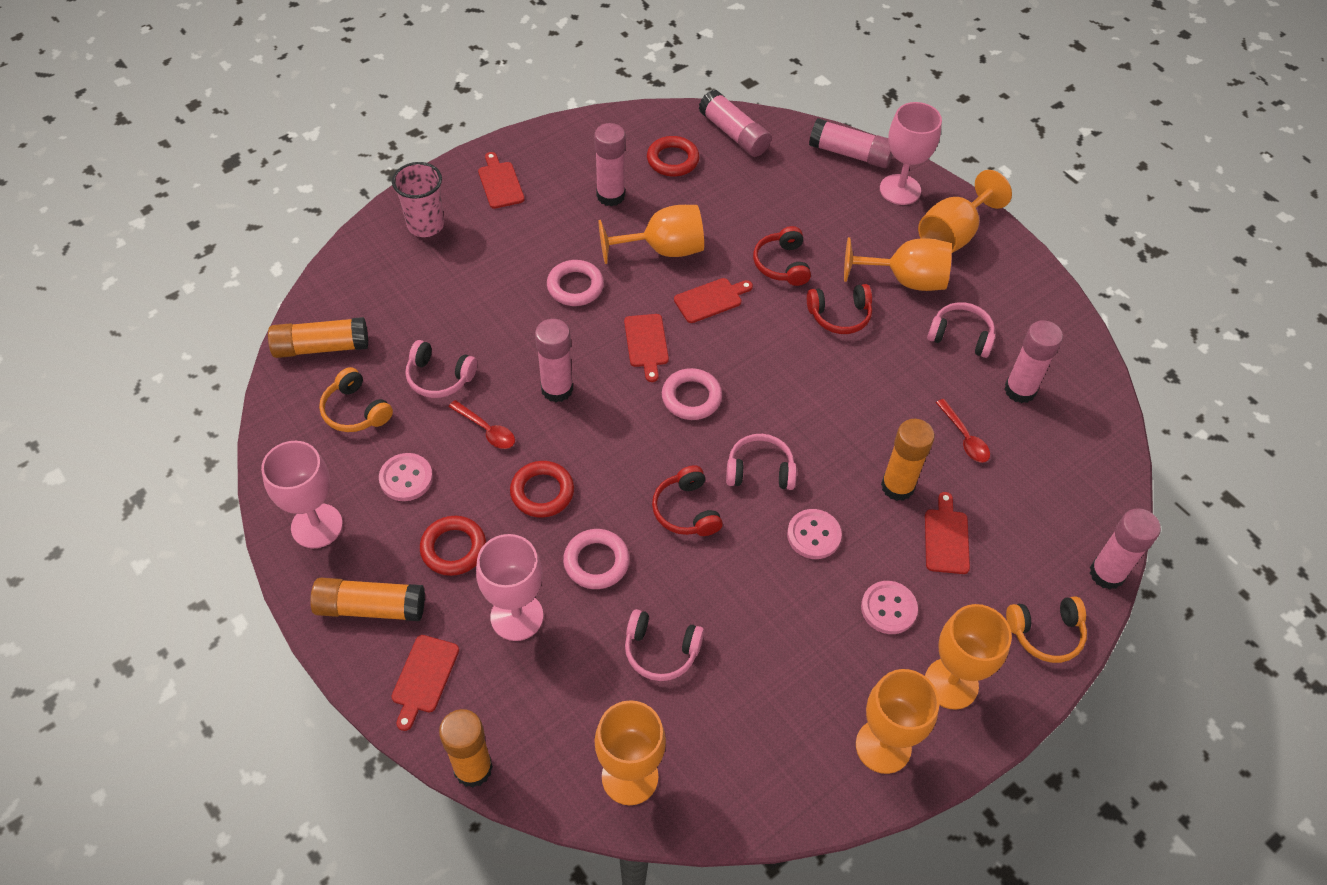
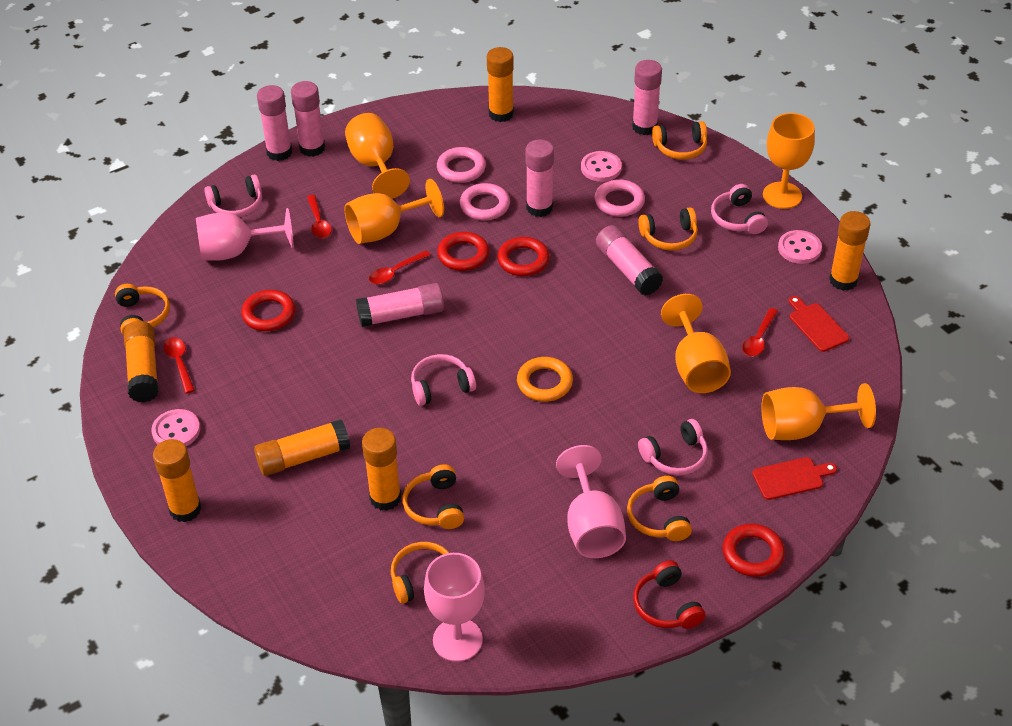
orange glue stick: 4 -> 6
orange goblet: 6 -> 5
orange headphones: 2 -> 6
orange ring: 0 -> 1
pink cup: 1 -> 0
red cutting board: 5 -> 2
red headphones: 3 -> 1
red ring: 3 -> 4
red spoon: 2 -> 4

